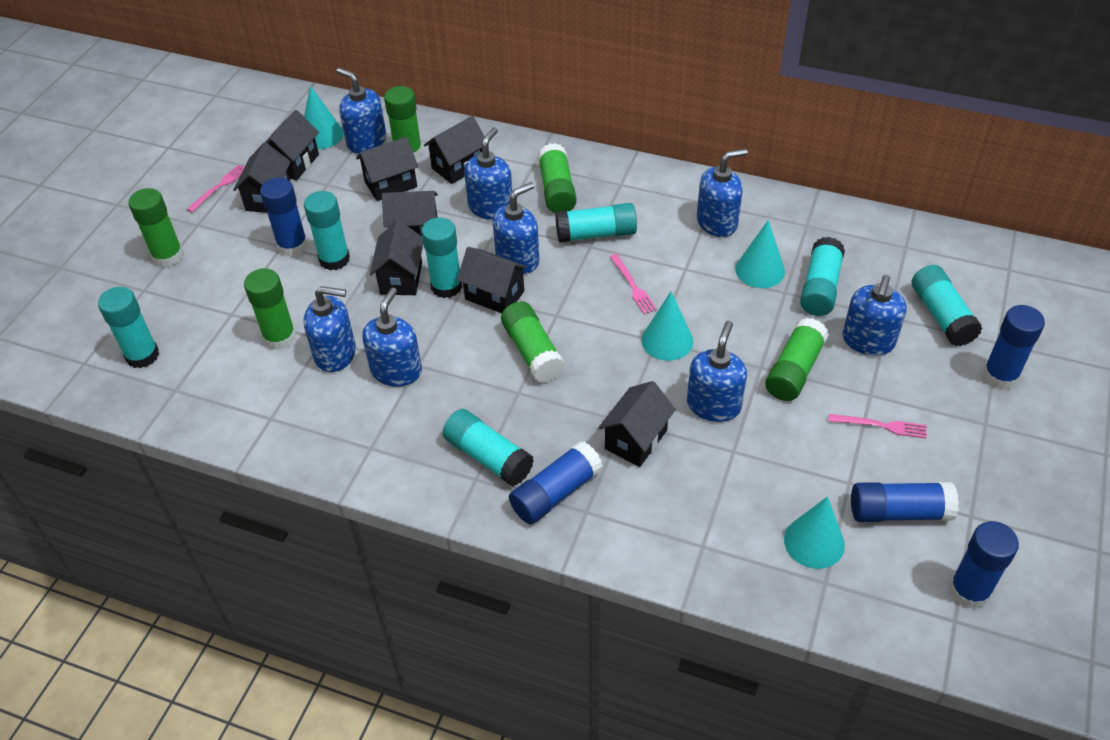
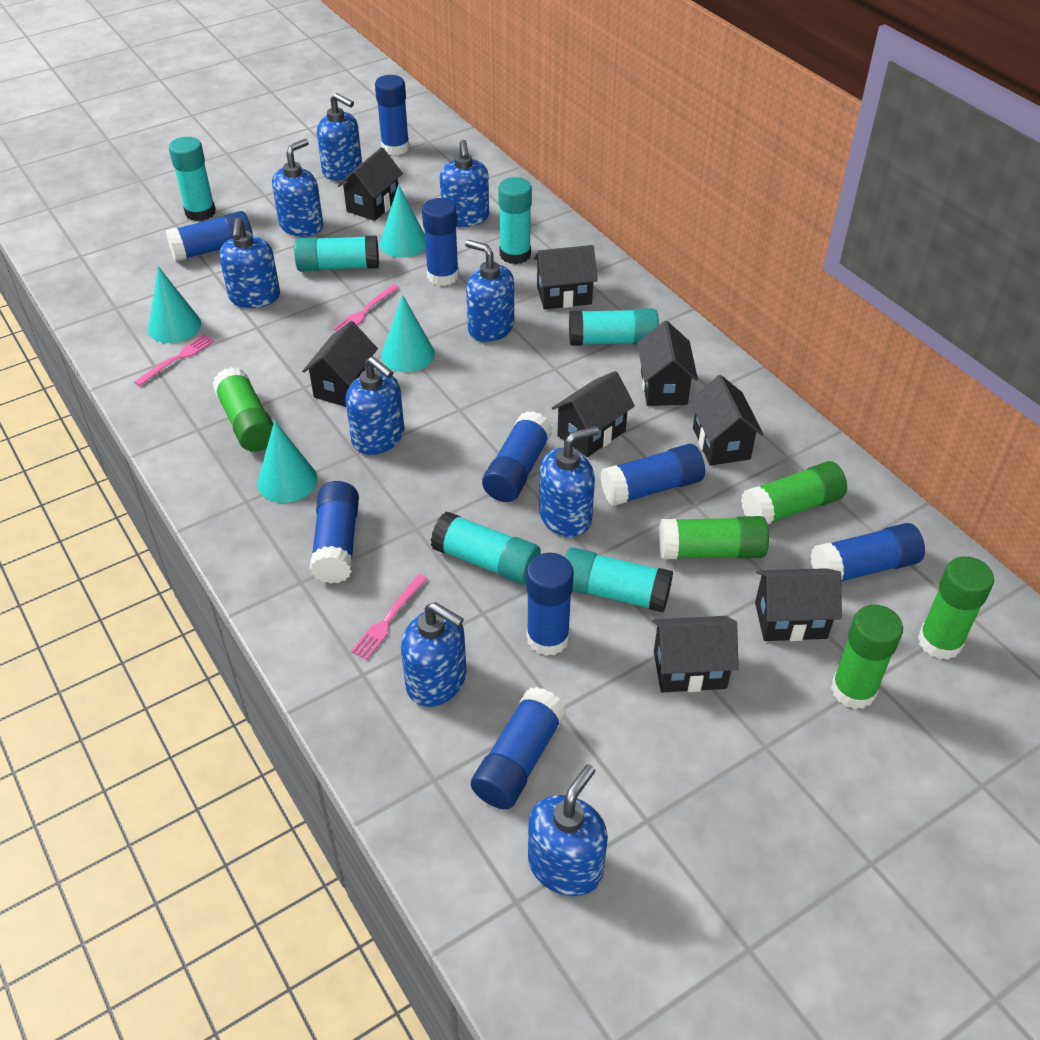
blue glue stick: 5 -> 9
blue soap dispenser: 8 -> 9
green glue stick: 6 -> 5
turquoise glue stick: 7 -> 6

